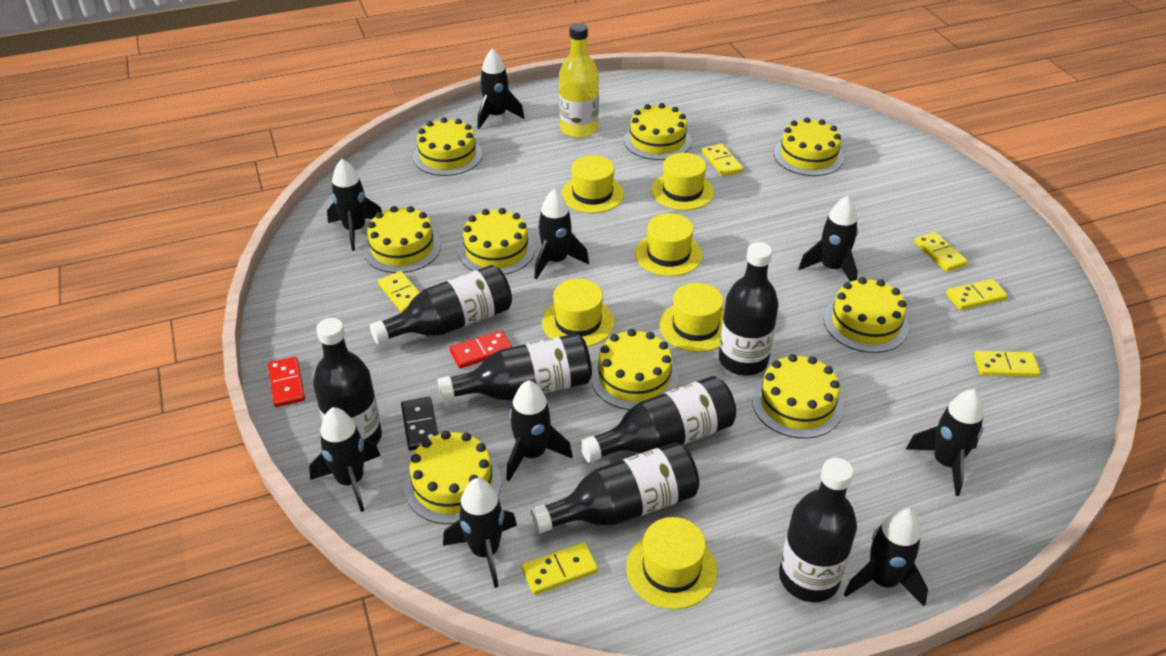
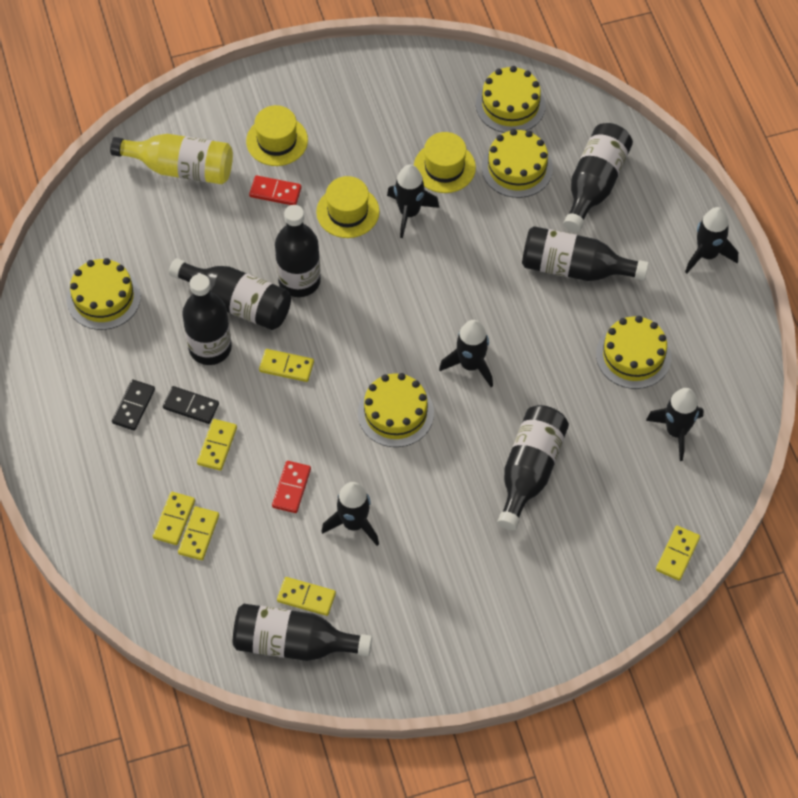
black domino: 1 -> 2
black rocket: 9 -> 5
yellow cake: 9 -> 5
yellow hat: 6 -> 3

